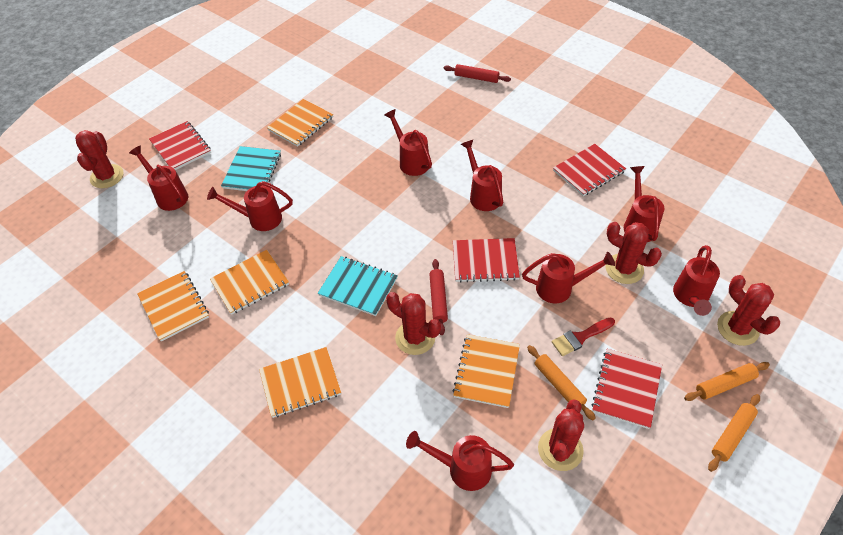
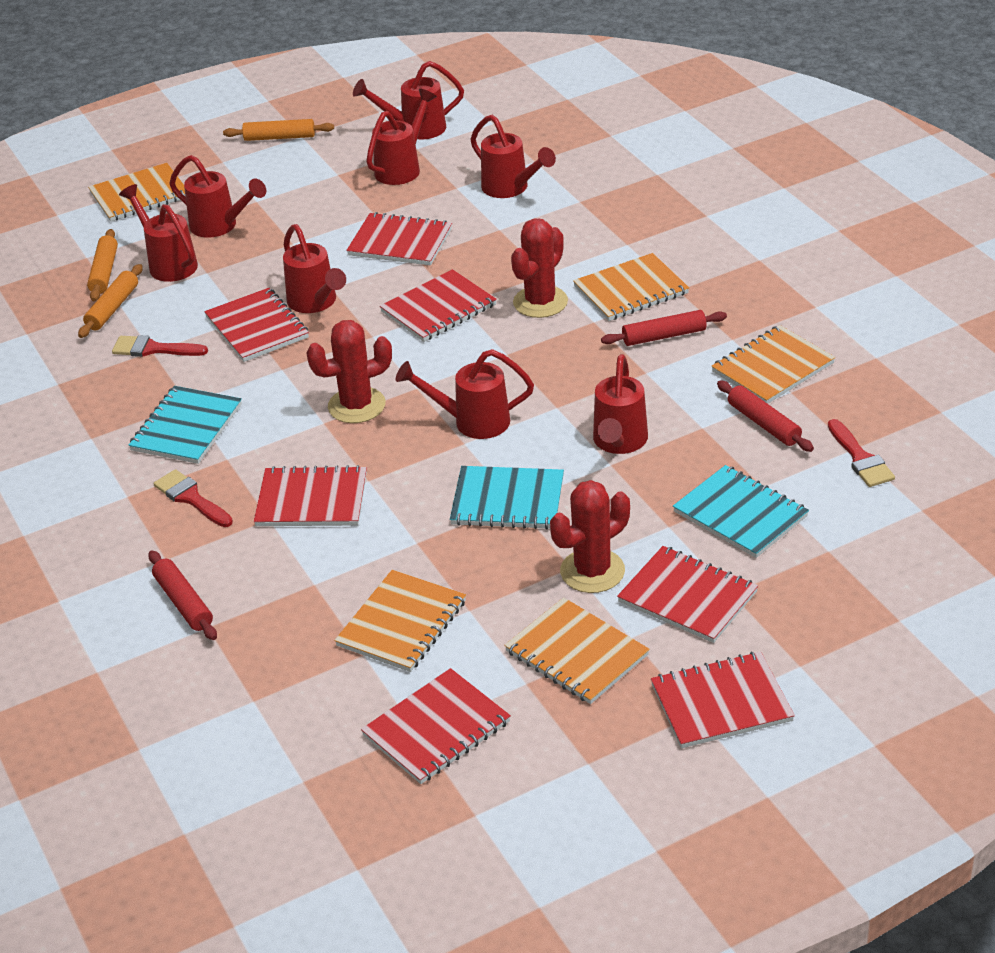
red brush: 1 -> 3
red cactus: 5 -> 3
red notebook: 4 -> 7
red rolling pin: 2 -> 3
turquoise notebook: 2 -> 3

